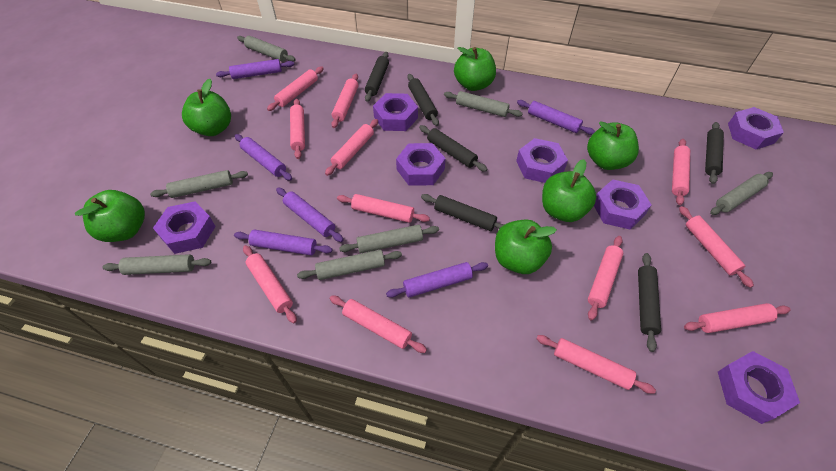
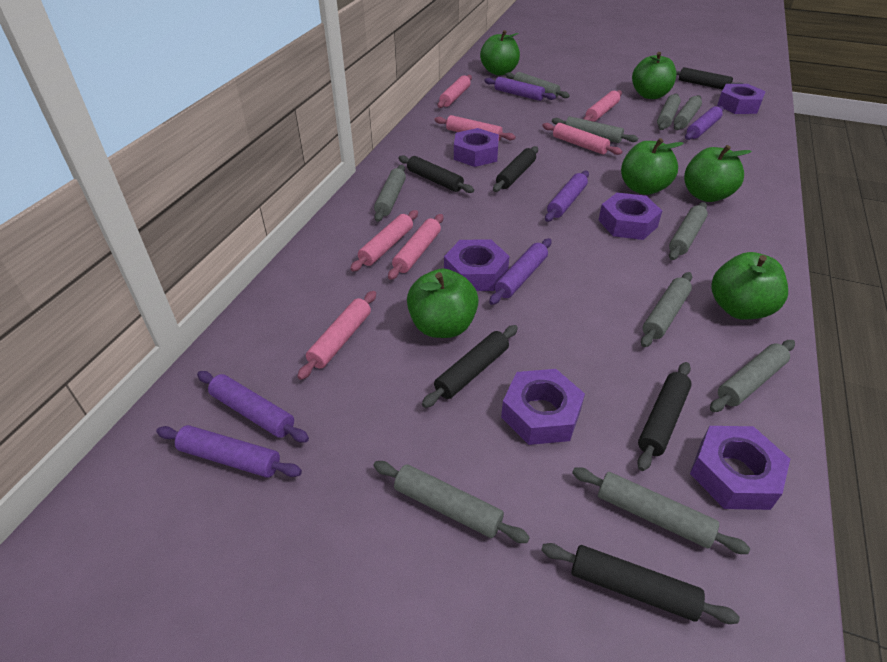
grey rolling pin: 7 -> 10
pink rolling pin: 12 -> 7
purple nut: 7 -> 6

